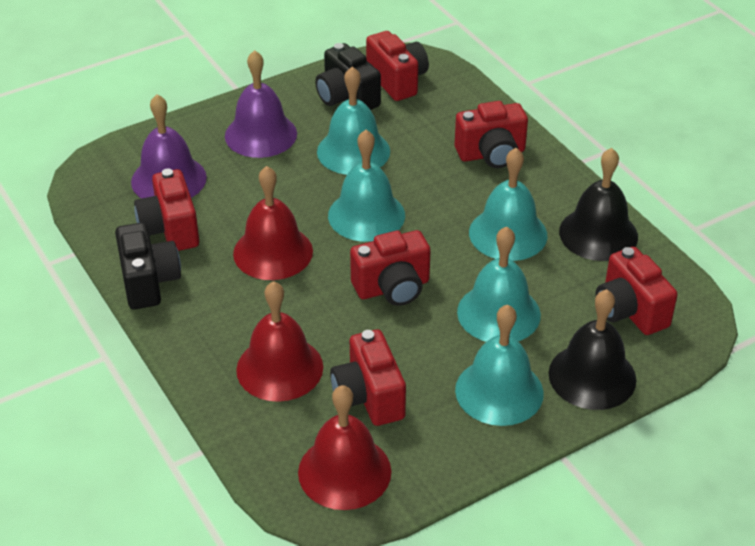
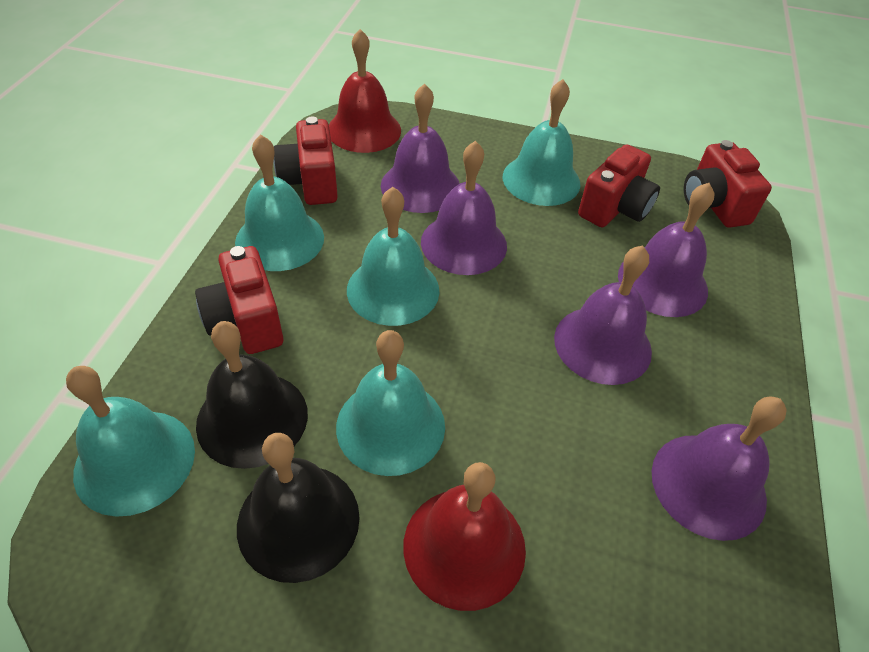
black camera: 2 -> 0
purple bell: 2 -> 5
red bell: 3 -> 2
red camera: 6 -> 4

